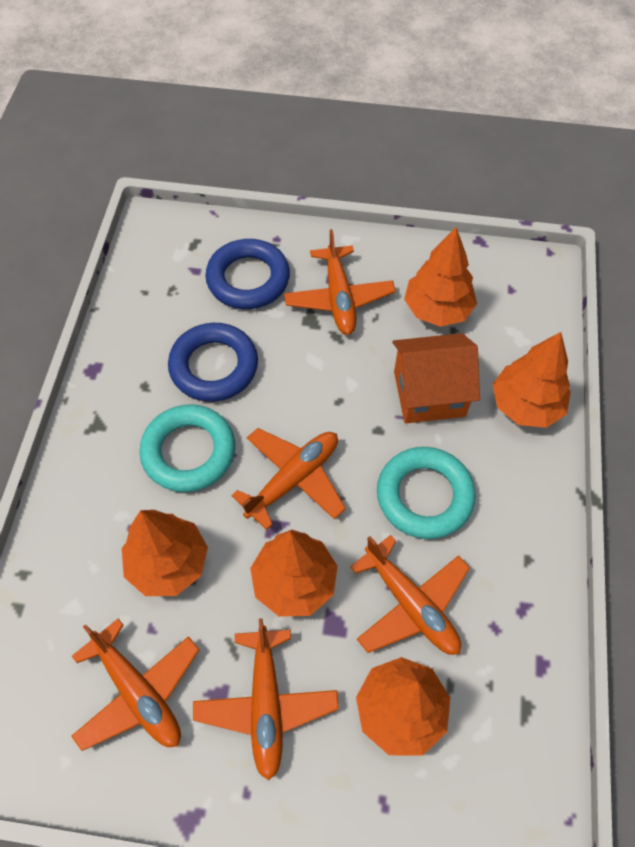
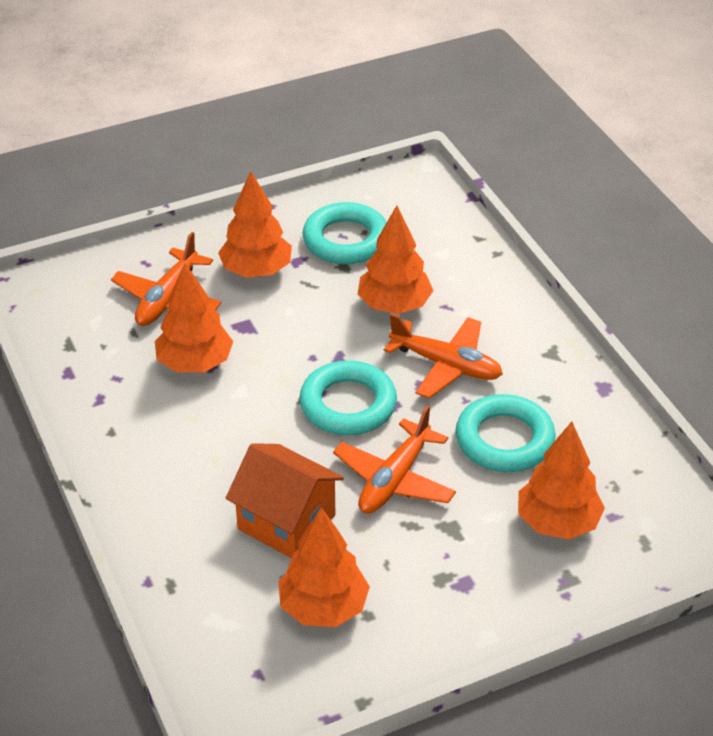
blue ring: 2 -> 0
orange plane: 5 -> 3
turquoise ring: 2 -> 3

